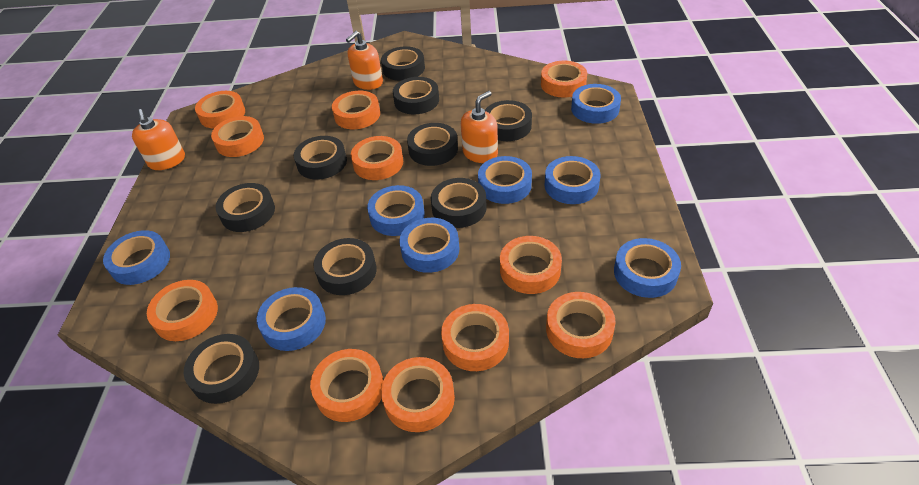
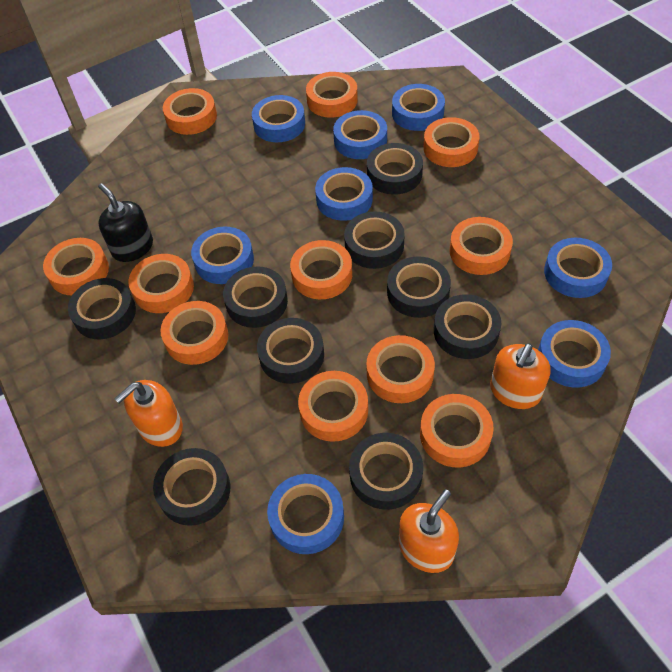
black soap dispenser: 0 -> 1

